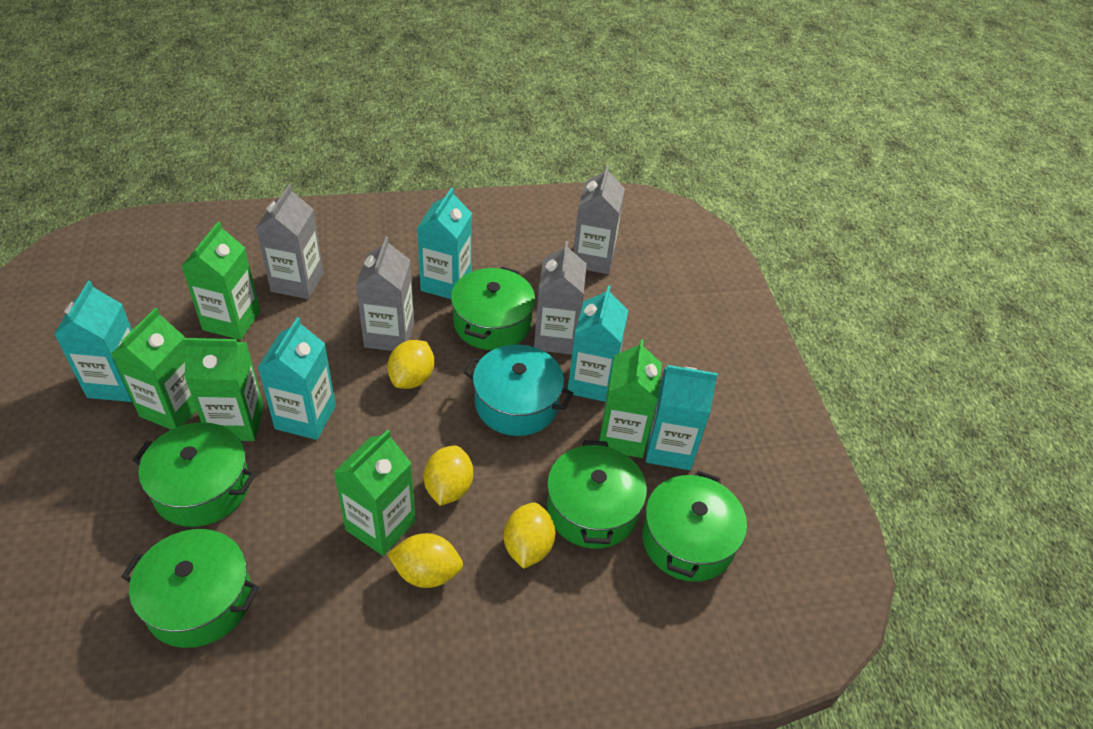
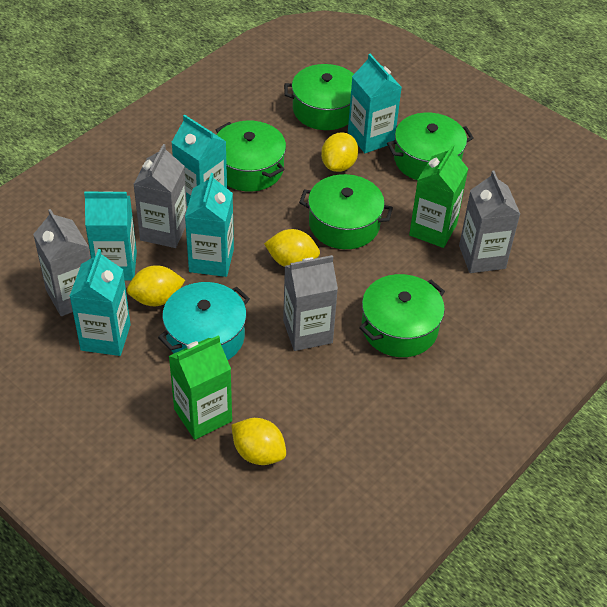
green carton: 5 -> 2

